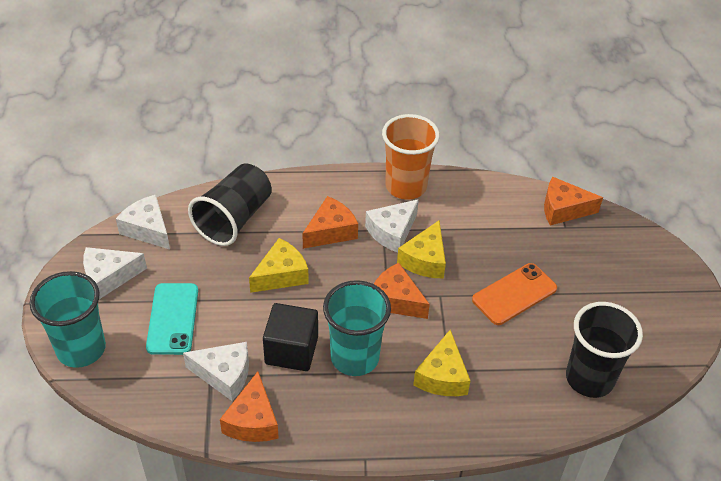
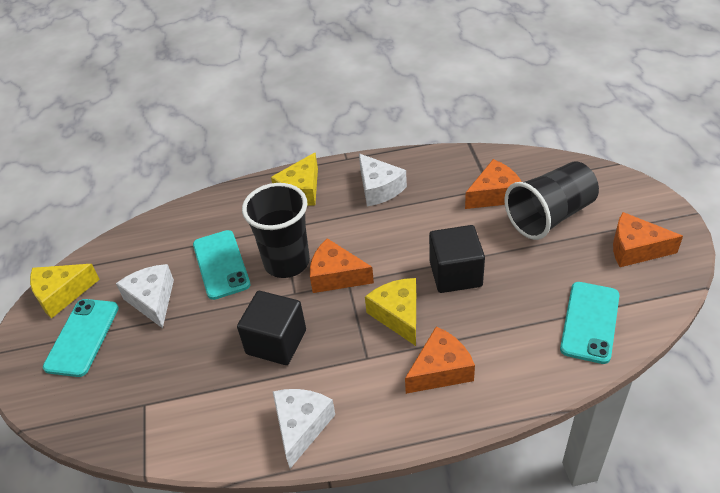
black cube: 1 -> 2
orange cup: 1 -> 0
orange phone: 1 -> 0
turquoise cup: 2 -> 0
turquoise phone: 1 -> 3
white cheese: 4 -> 3

